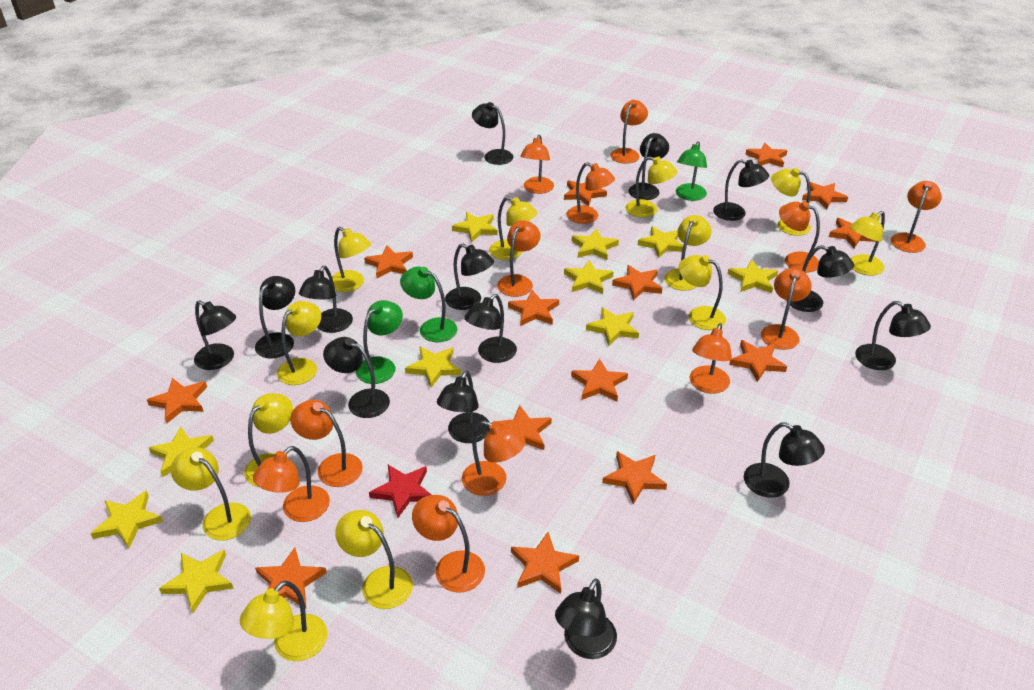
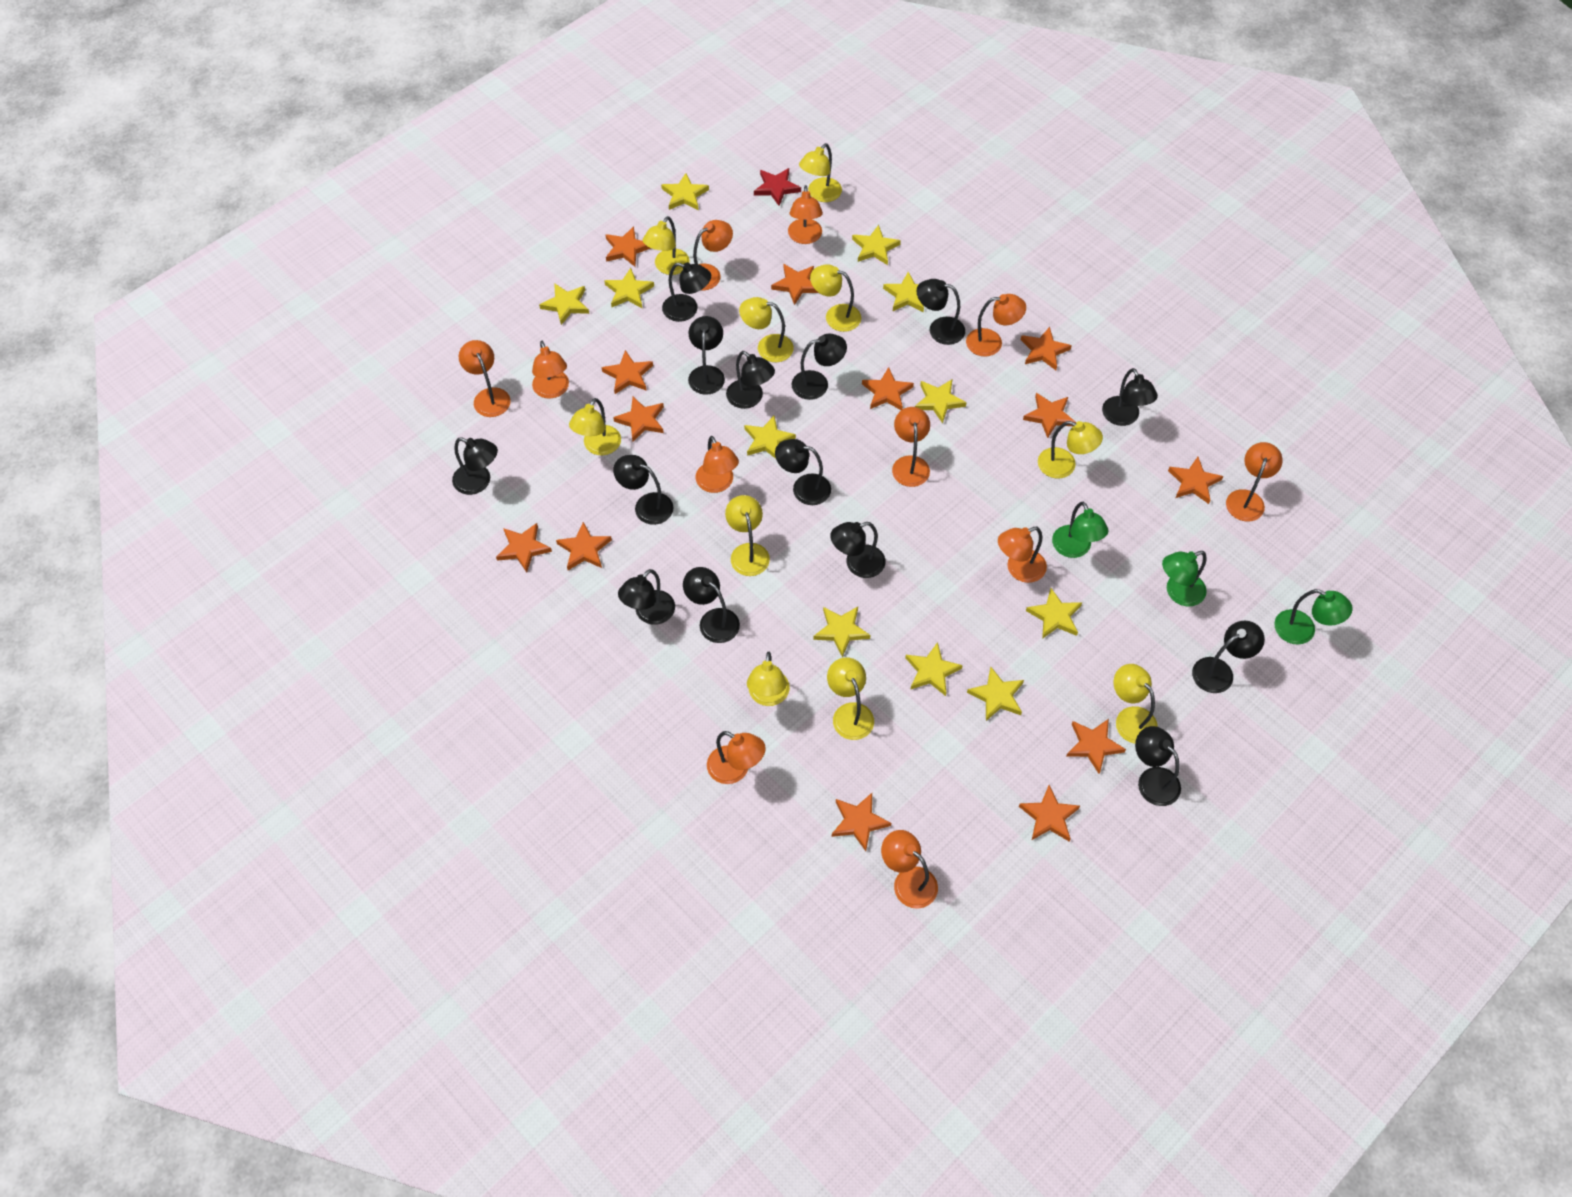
orange lamp: 12 -> 11
orange star: 14 -> 13
yellow lamp: 12 -> 10
yellow star: 10 -> 11

